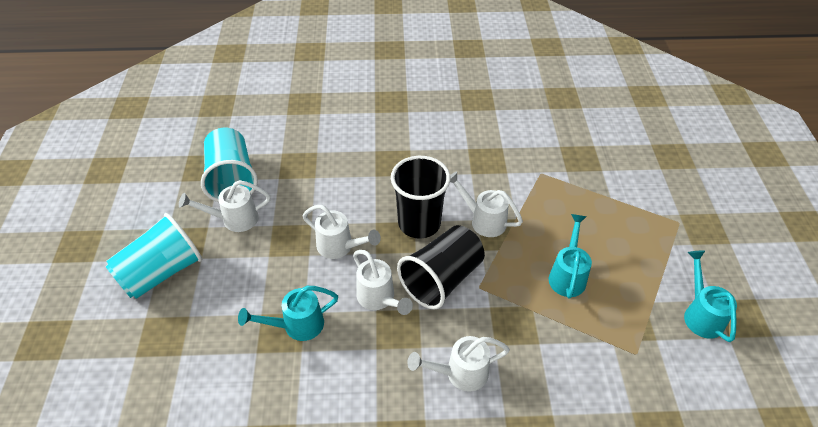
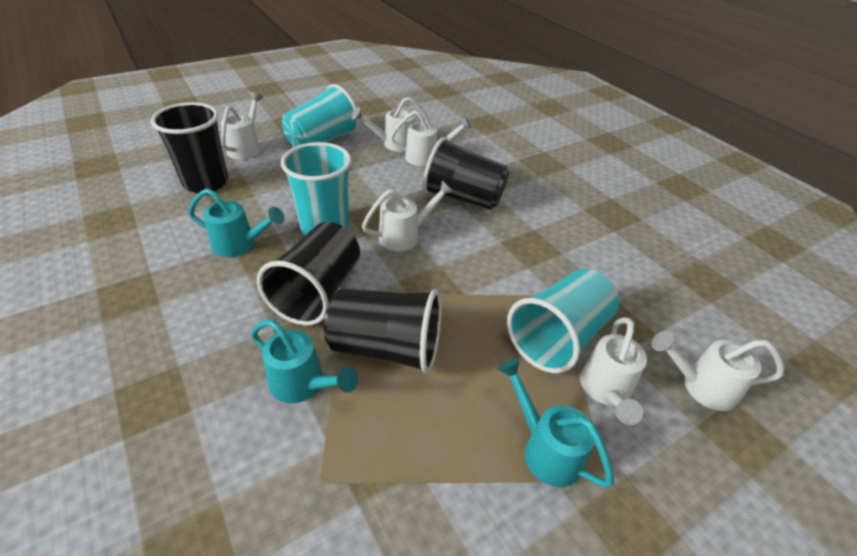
black cup: 2 -> 4
turquoise cup: 2 -> 3
white watering can: 5 -> 6

